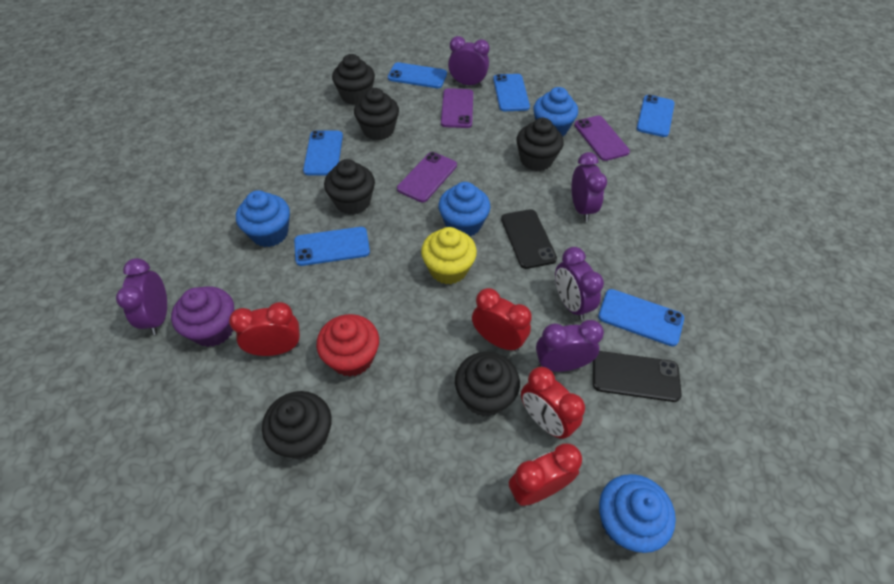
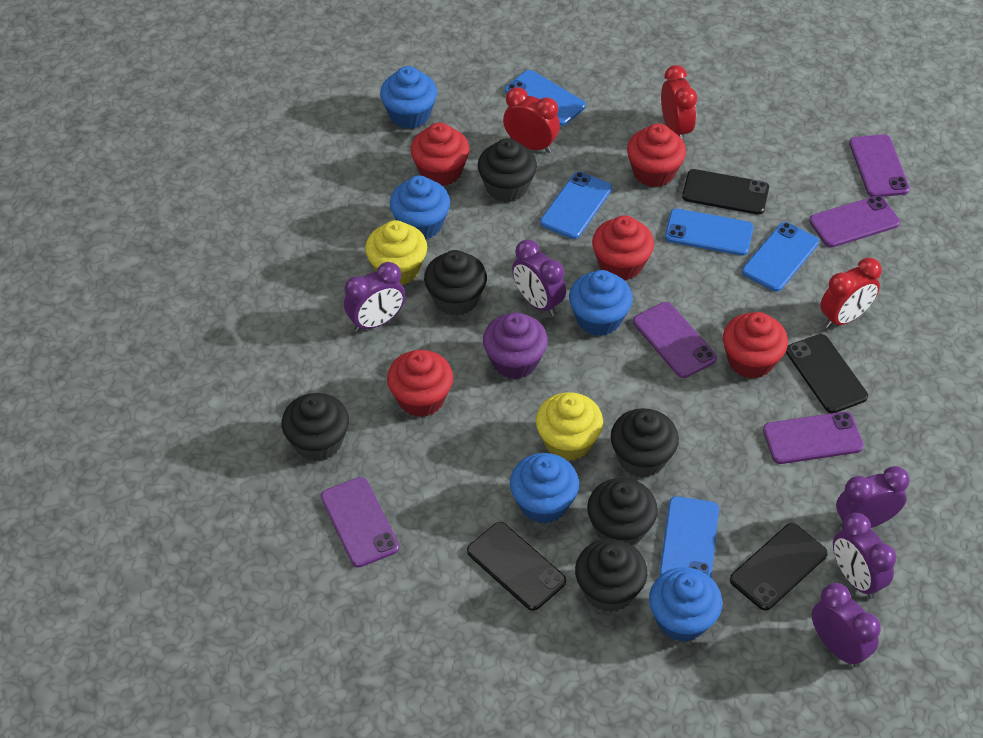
black phone: 2 -> 4
blue cupcake: 4 -> 5
blue phone: 6 -> 5
purple phone: 3 -> 5
red clock: 4 -> 3
red cupcake: 1 -> 5
yellow cupcake: 1 -> 2

